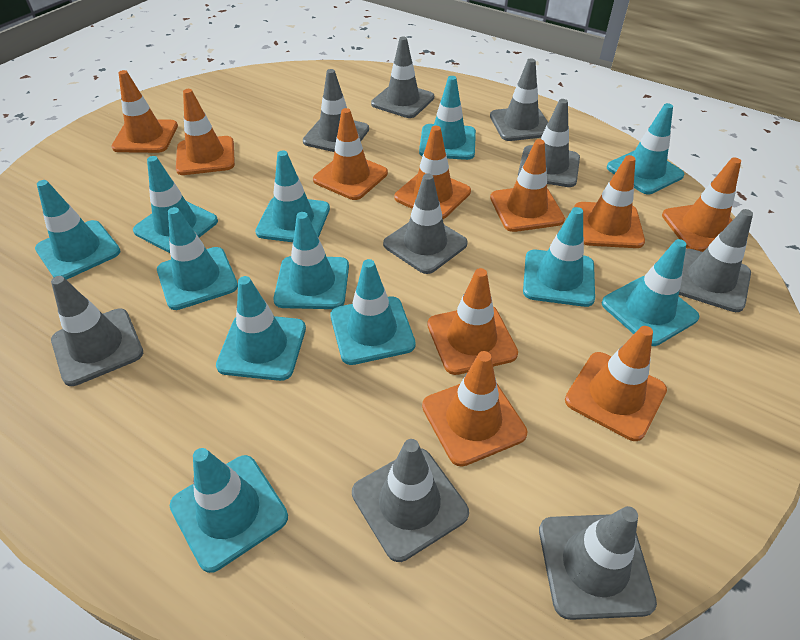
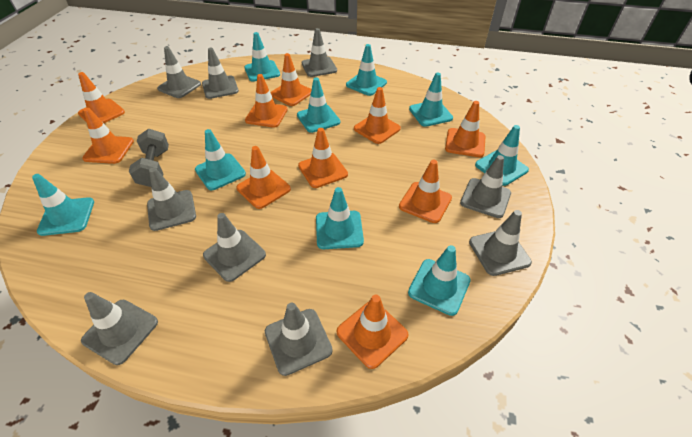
grey dumbbell: 0 -> 1
turquoise traffic cone: 12 -> 9

